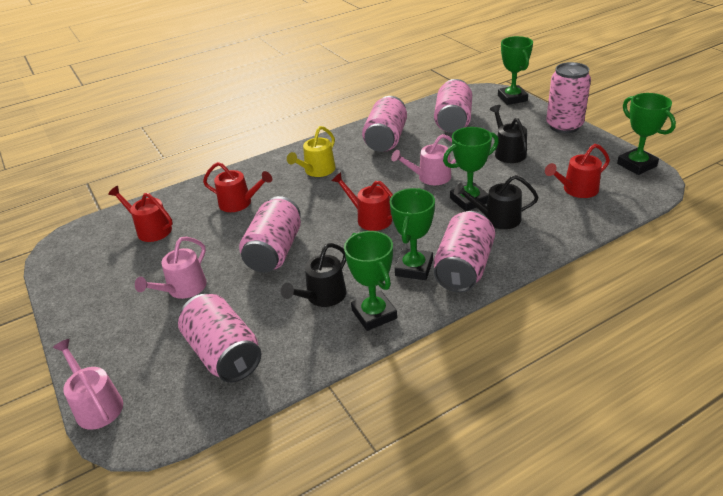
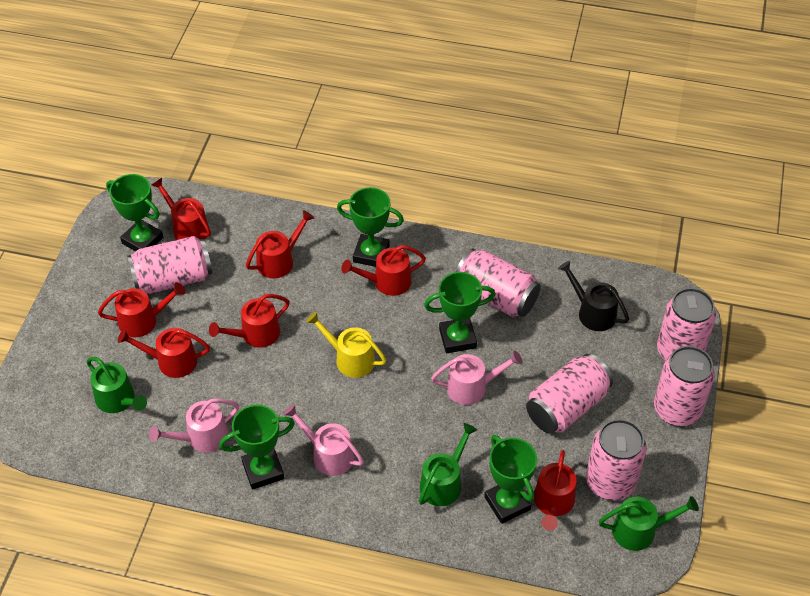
black watering can: 3 -> 1
green watering can: 0 -> 3
red watering can: 4 -> 7

